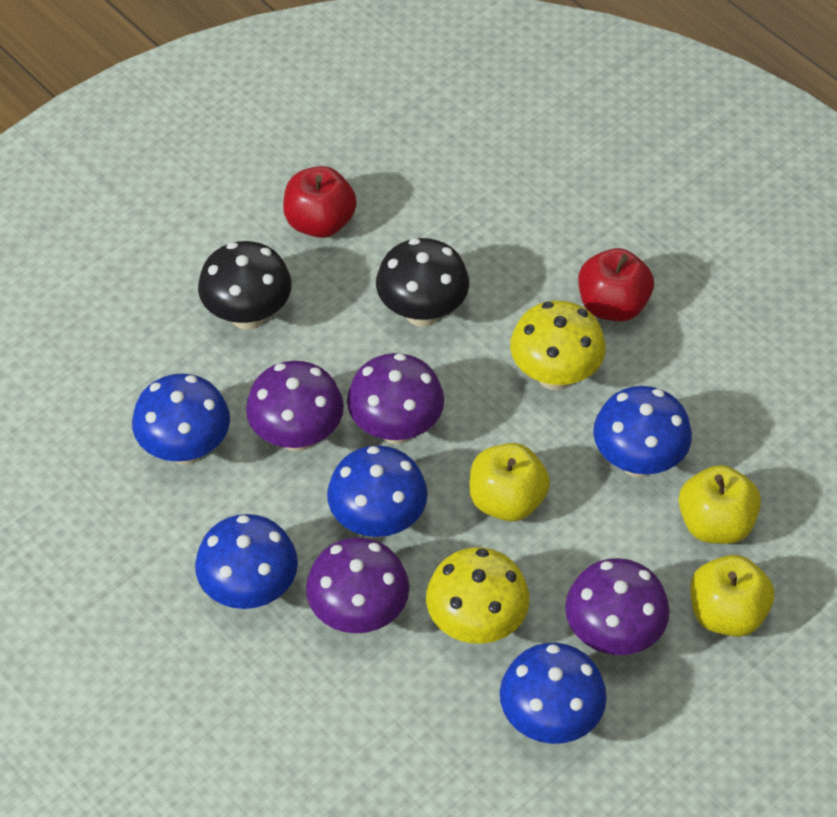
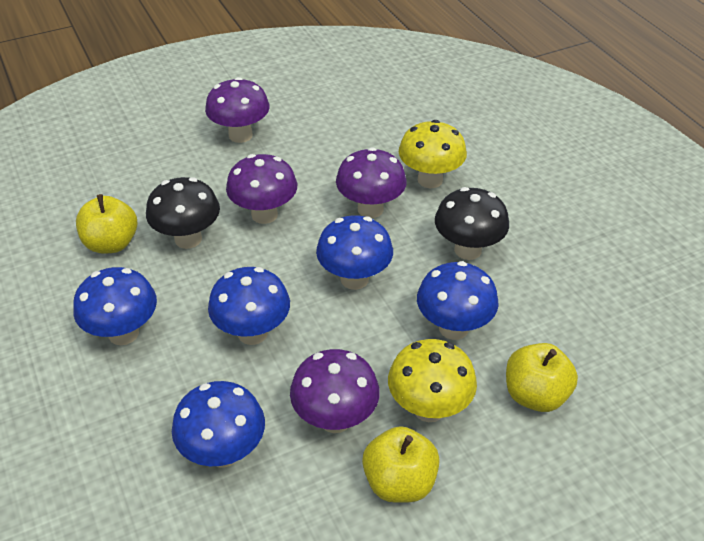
red apple: 2 -> 0

